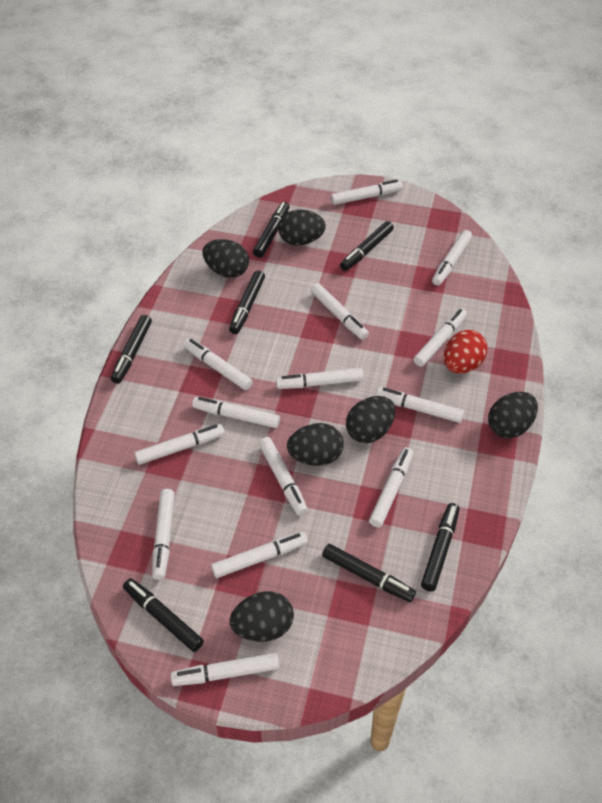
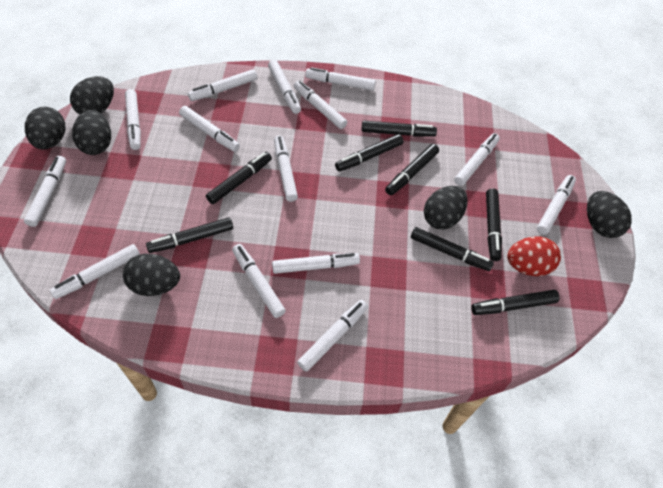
black marker: 7 -> 8

